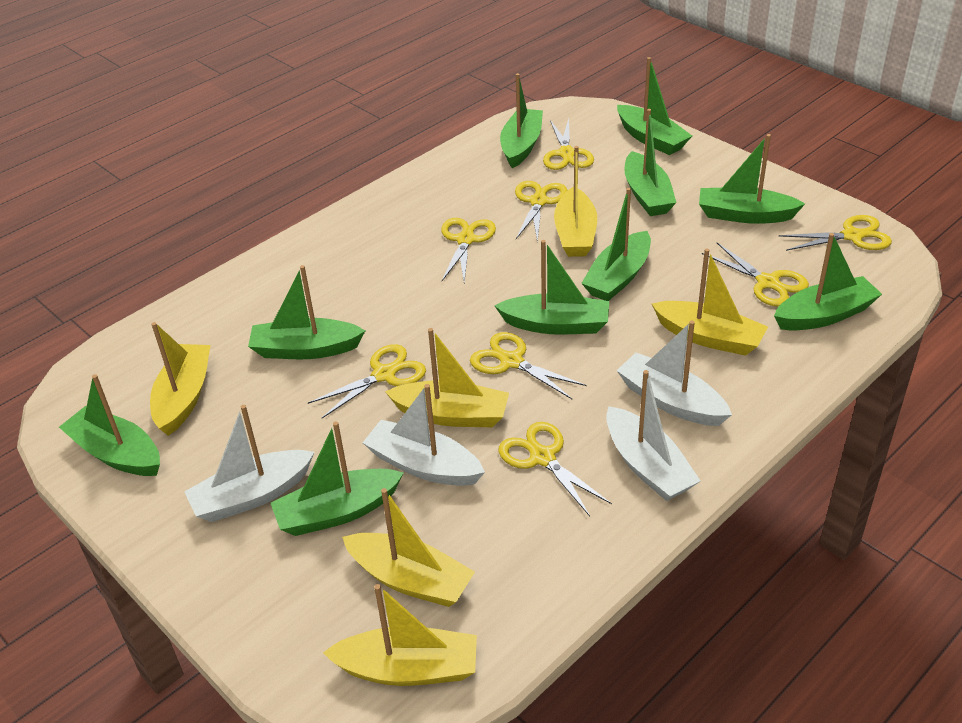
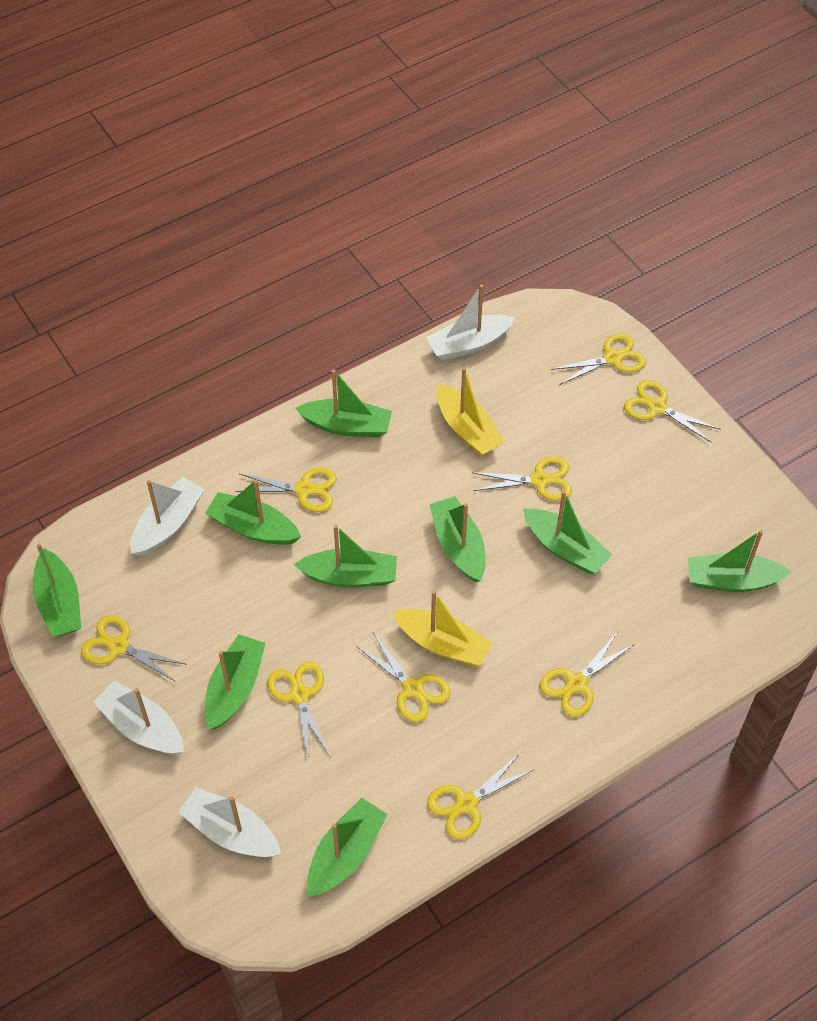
green boat: 10 -> 9
yellow boat: 6 -> 2
yellow scissors: 8 -> 9

